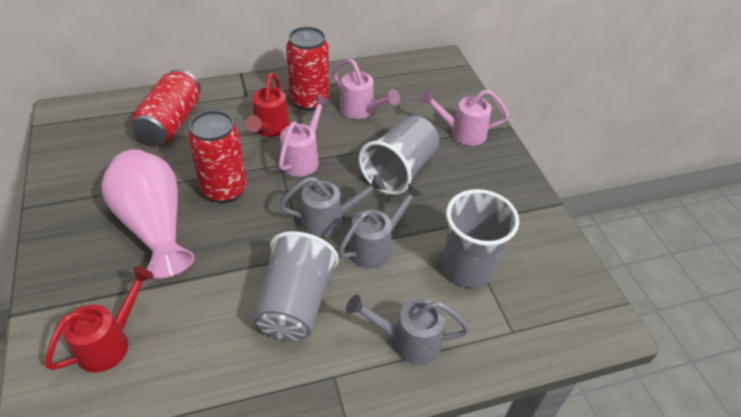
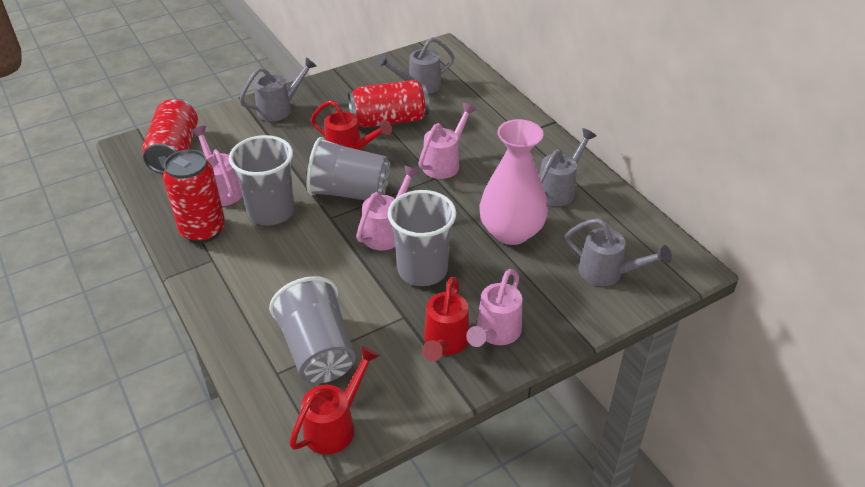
grey cup: 3 -> 4
grey watering can: 3 -> 4
pink watering can: 3 -> 4
red watering can: 2 -> 3

